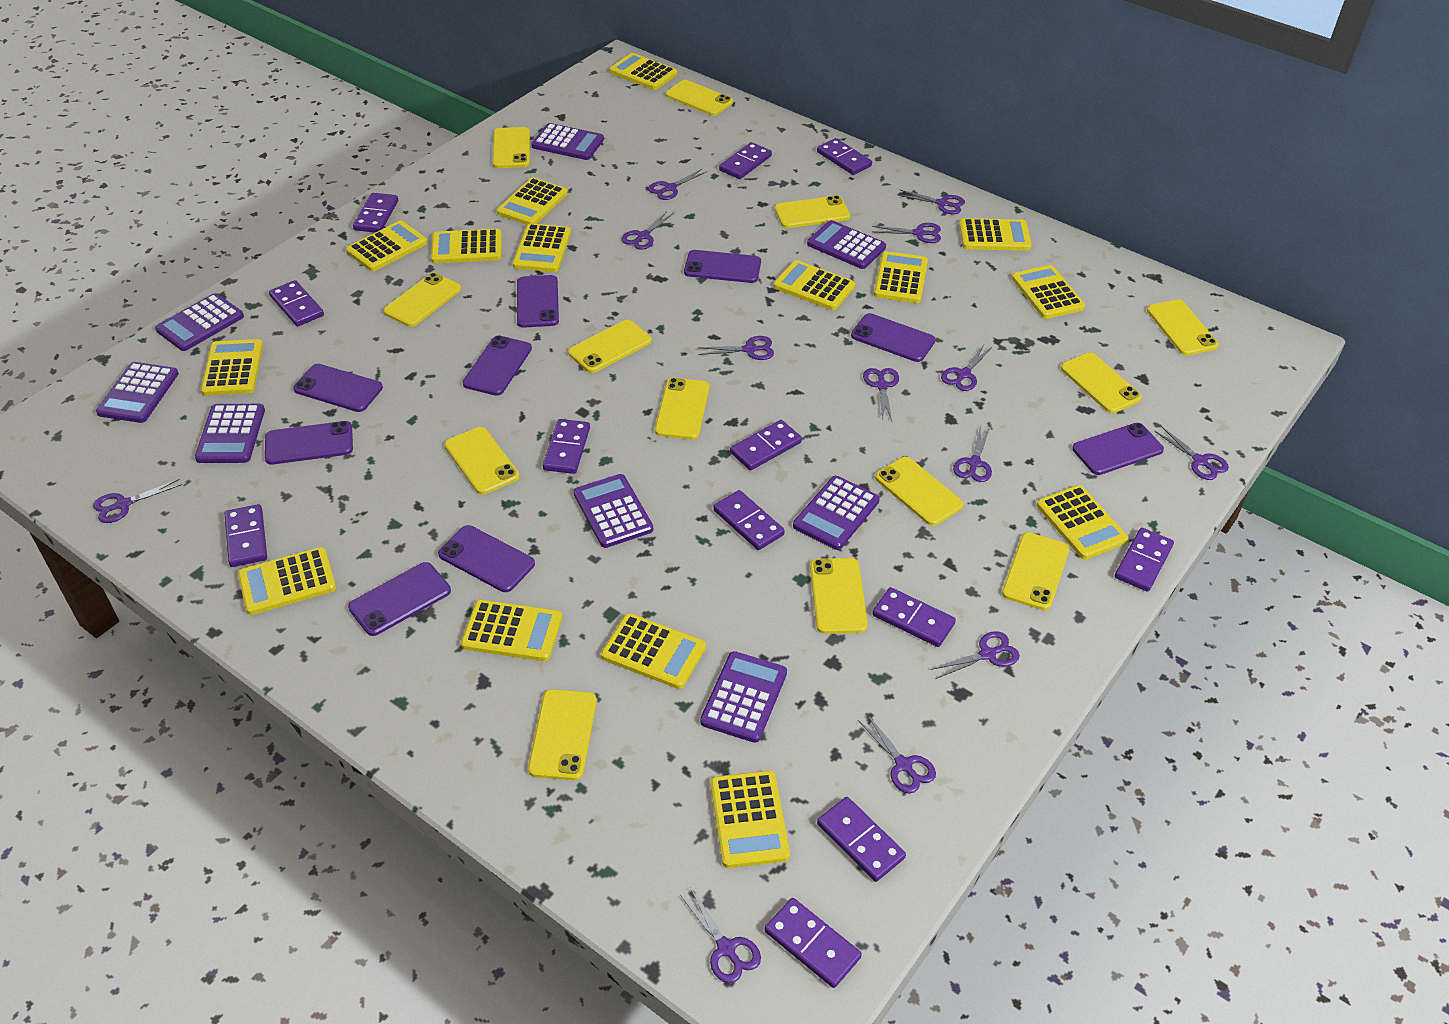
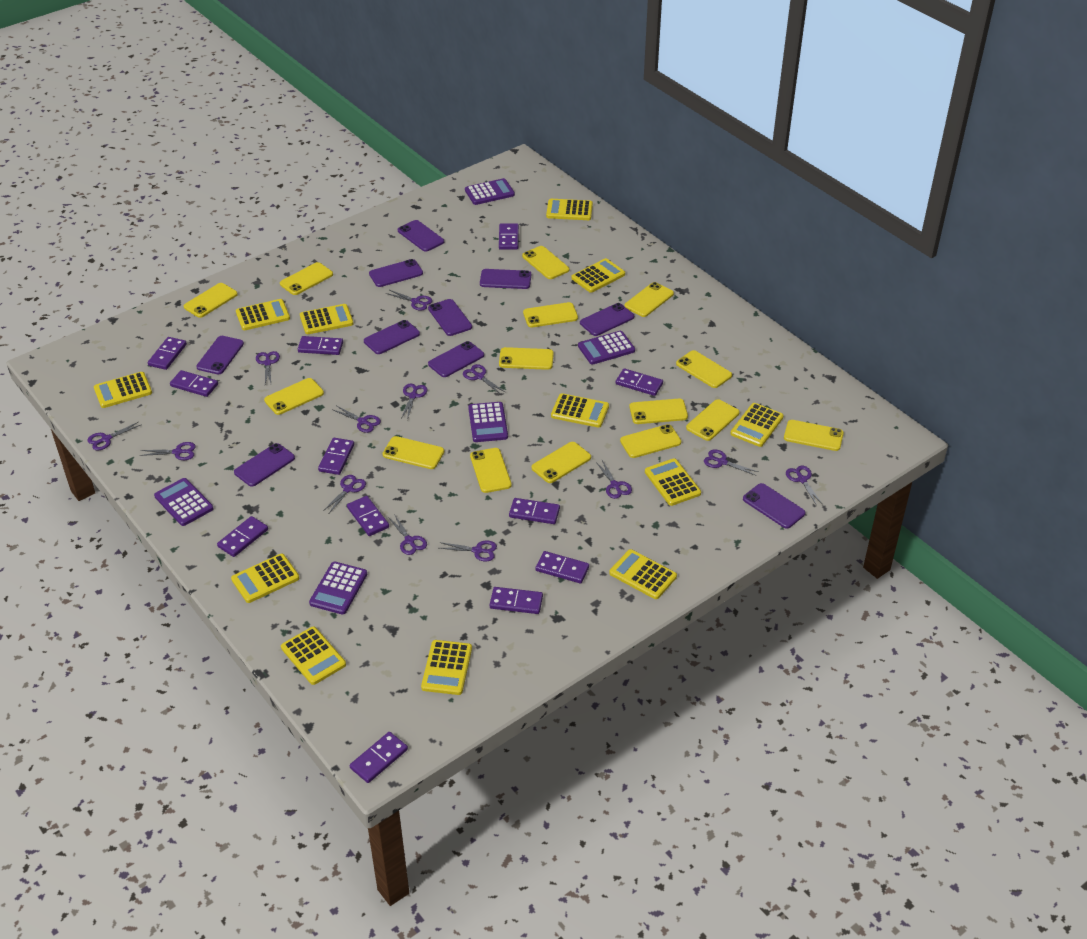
purple calculator: 8 -> 5
purple phone: 9 -> 10
yellow calculator: 15 -> 12
yellow phone: 13 -> 15

